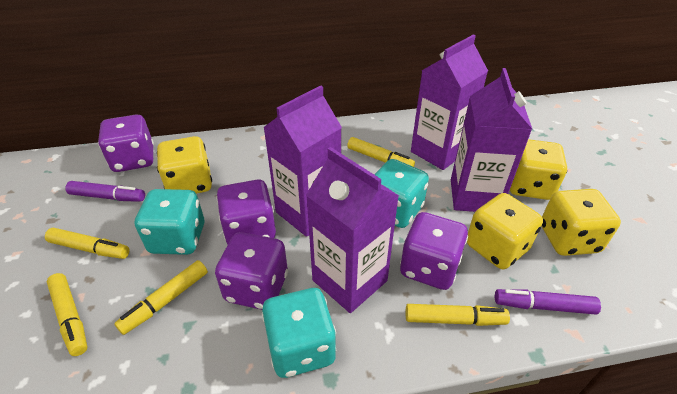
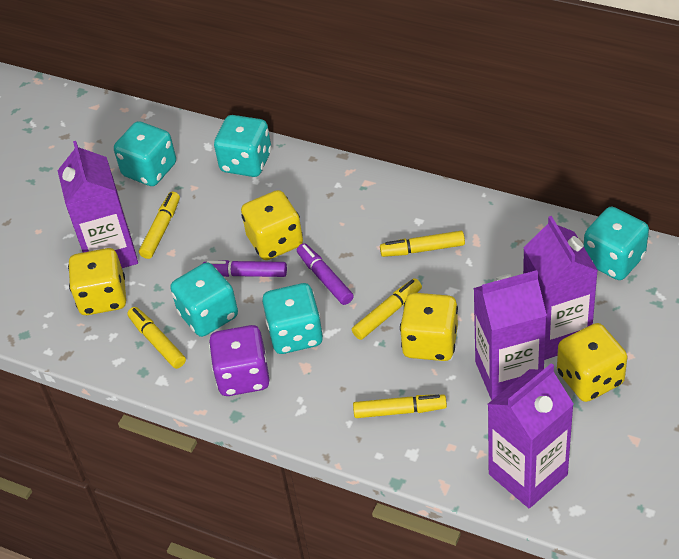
purple dice: 4 -> 1
turquoise dice: 3 -> 5

